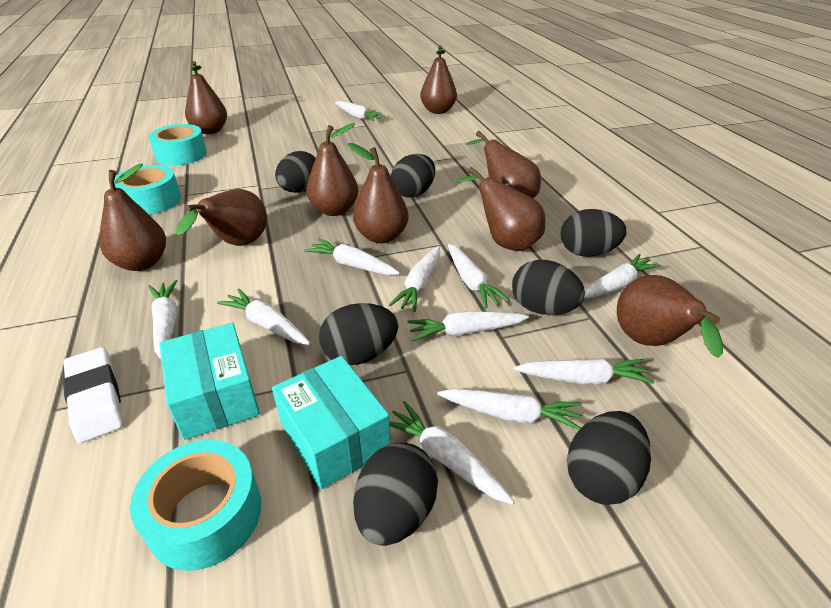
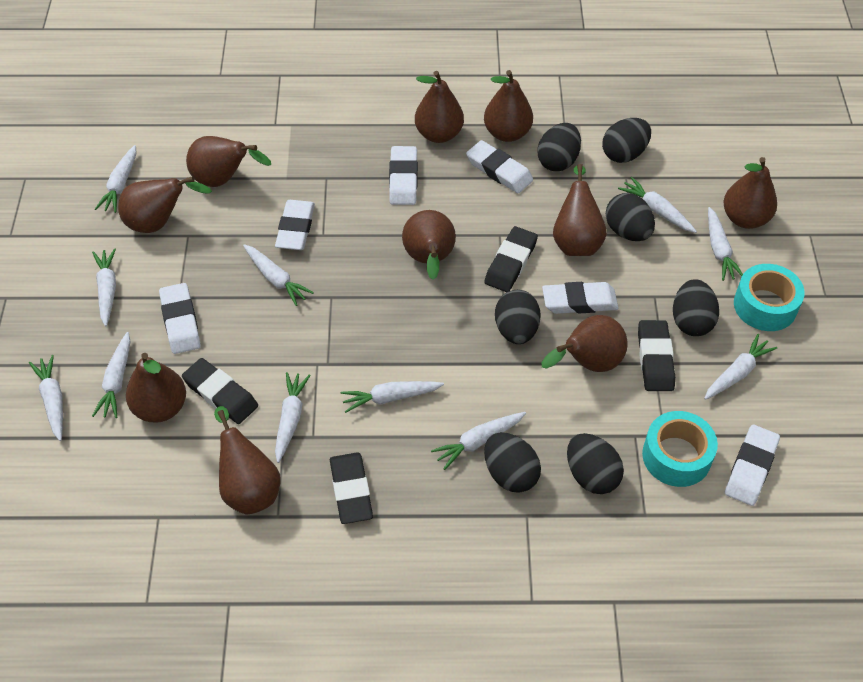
black eraser: 0 -> 4
brown pear: 9 -> 10
turquoise box: 2 -> 0
turquoise tape: 3 -> 2
white eraser: 1 -> 6

